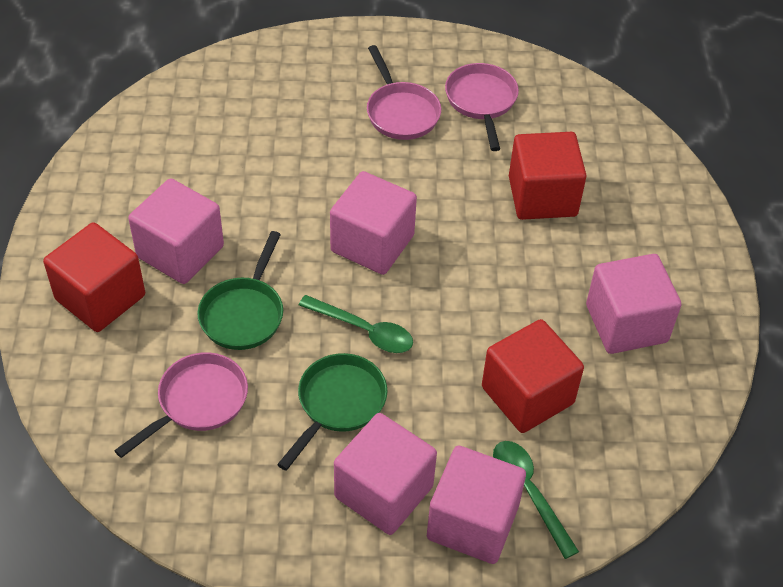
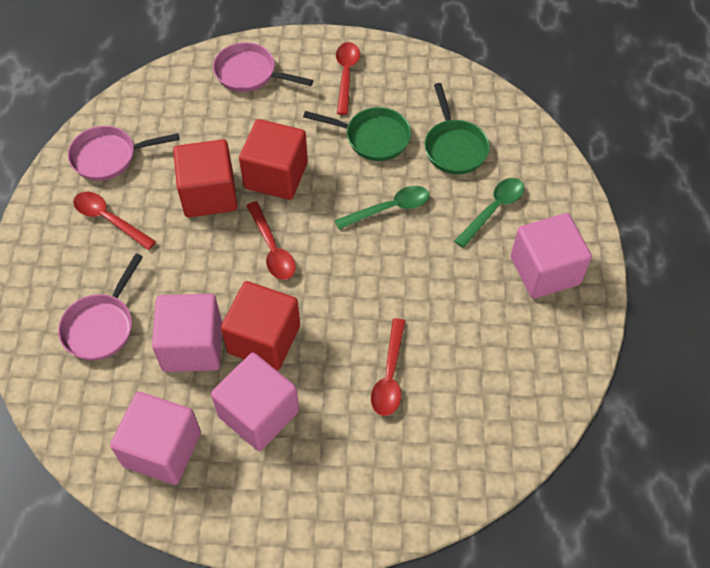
pink cube: 5 -> 4
red spoon: 0 -> 4

